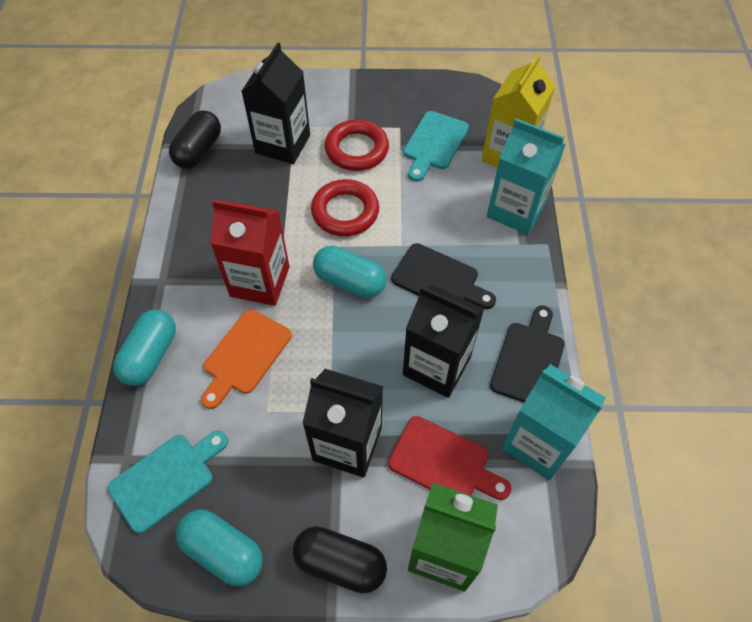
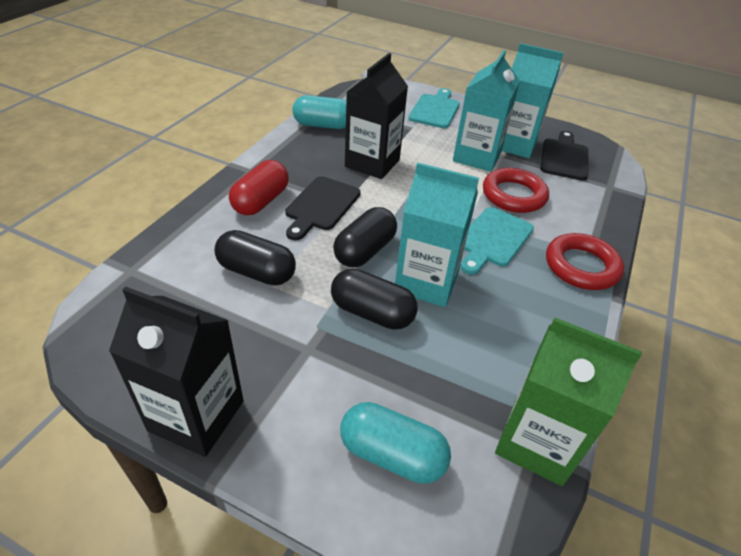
black capsule: 2 -> 3
black carton: 3 -> 2
orange cutting board: 1 -> 0
red capsule: 0 -> 1
red carton: 1 -> 0
red cutting board: 1 -> 0
turquoise capsule: 3 -> 2
turquoise carton: 2 -> 3
yellow carton: 1 -> 0

